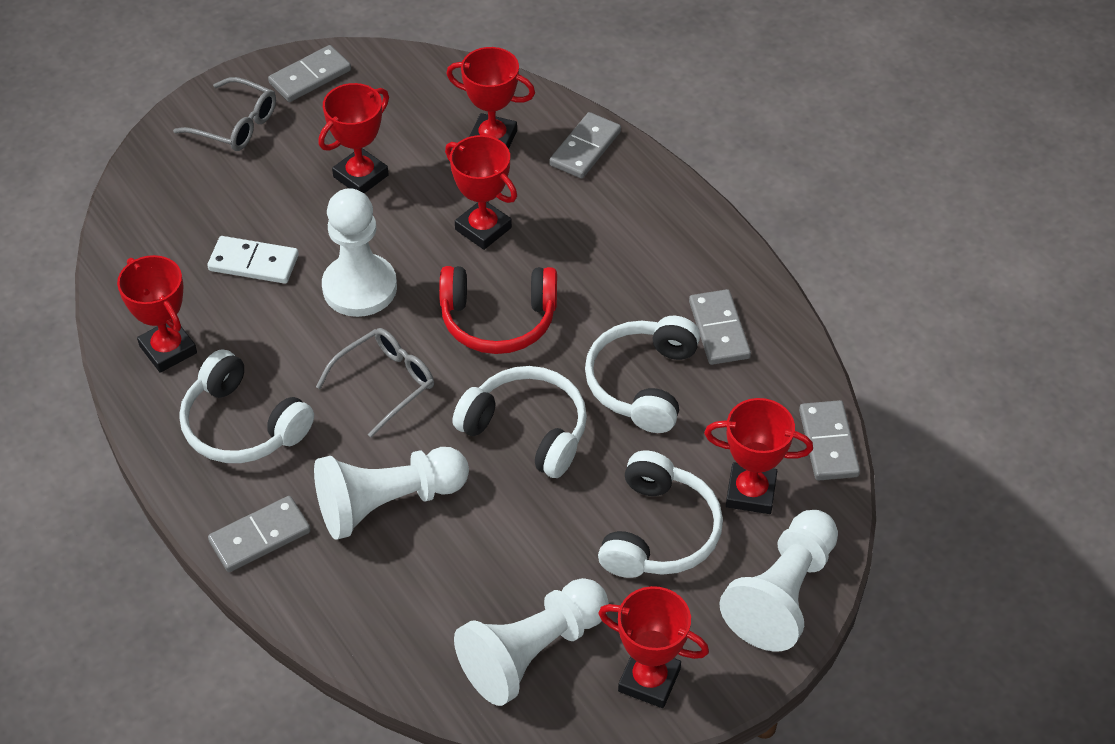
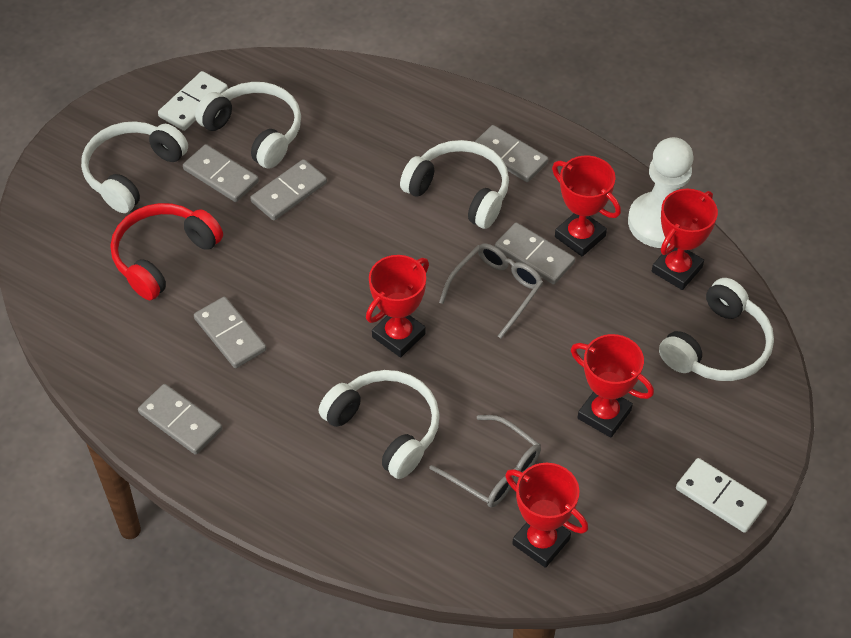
grey domino: 5 -> 6
red trophy: 6 -> 5
white domino: 1 -> 2
white headphones: 4 -> 5
white pawn: 4 -> 1

